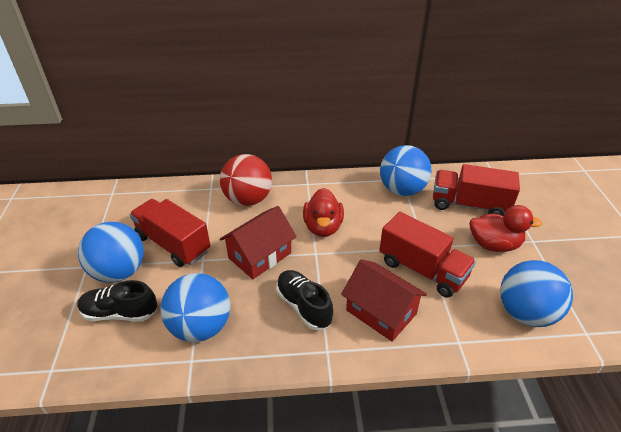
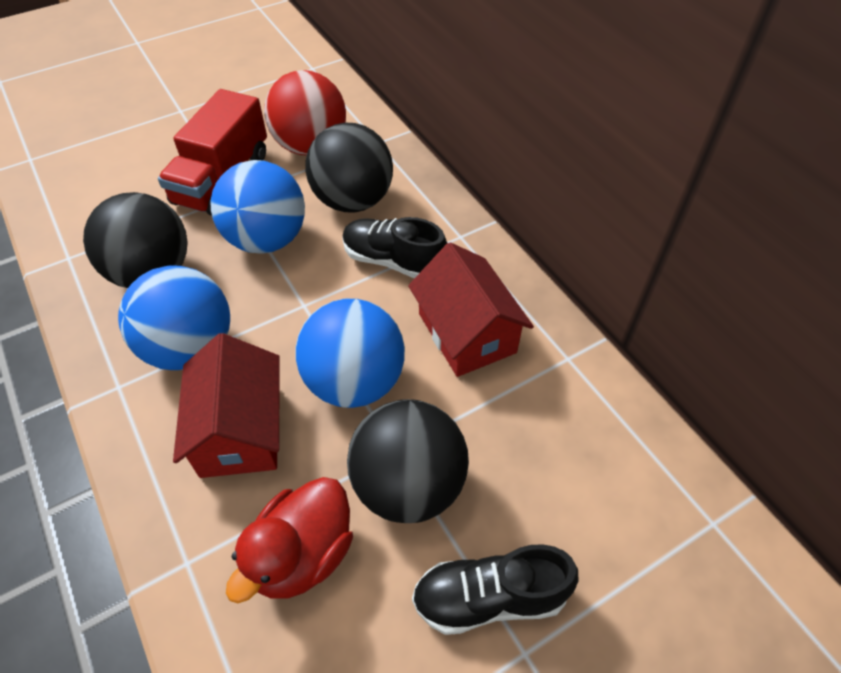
black ball: 0 -> 3
blue ball: 4 -> 3
red duck: 2 -> 1
red truck: 3 -> 1

